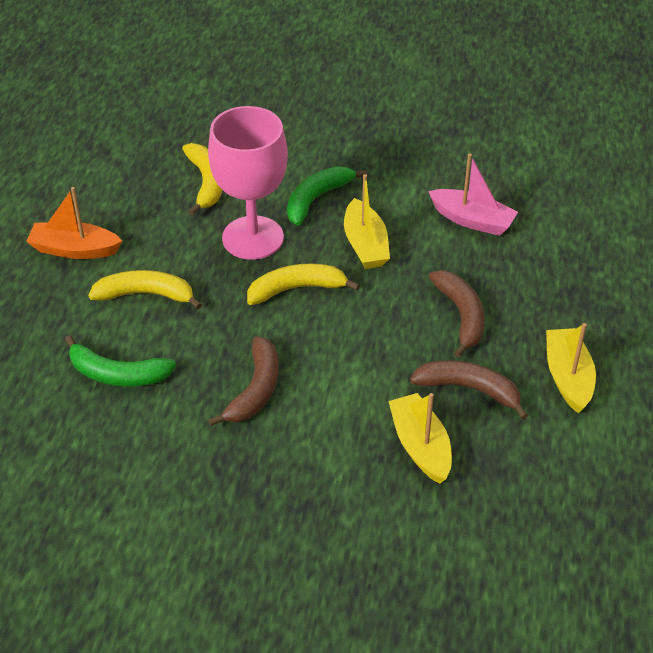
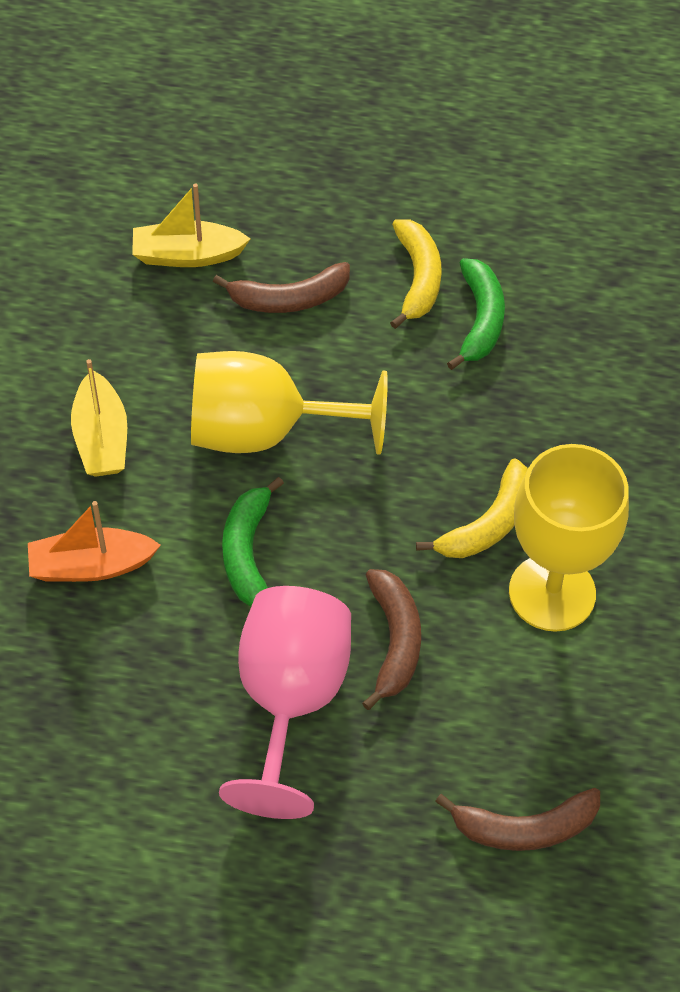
pink boat: 1 -> 0
yellow banana: 3 -> 2
yellow boat: 3 -> 2
yellow goblet: 0 -> 2

